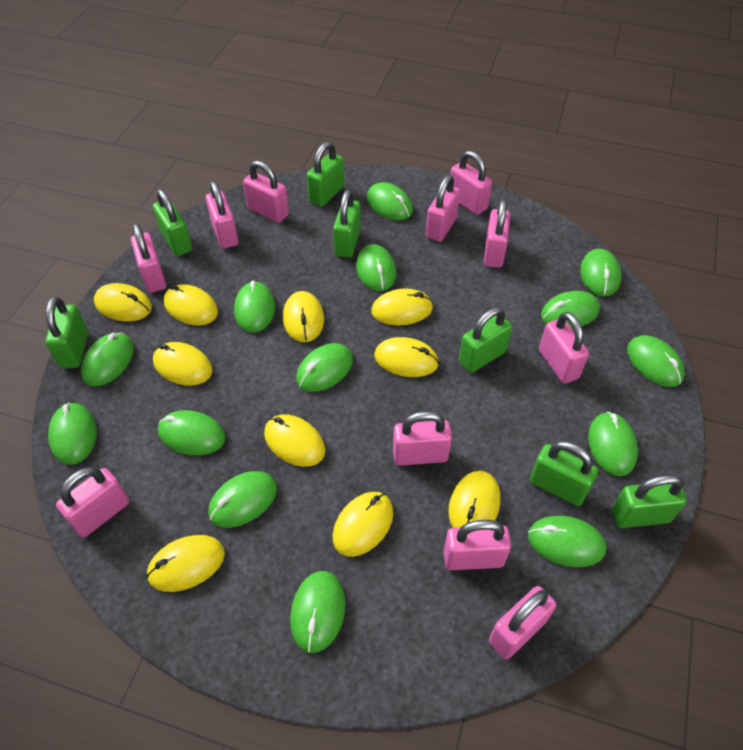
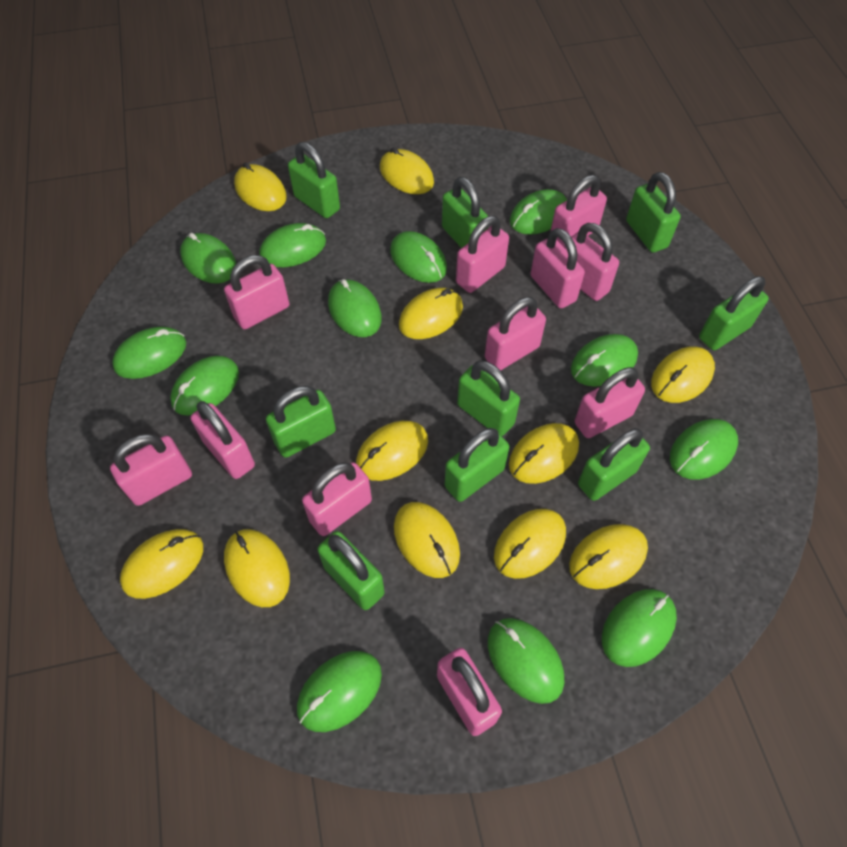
green mouse: 14 -> 12
green padlock: 7 -> 9
yellow mouse: 10 -> 11

